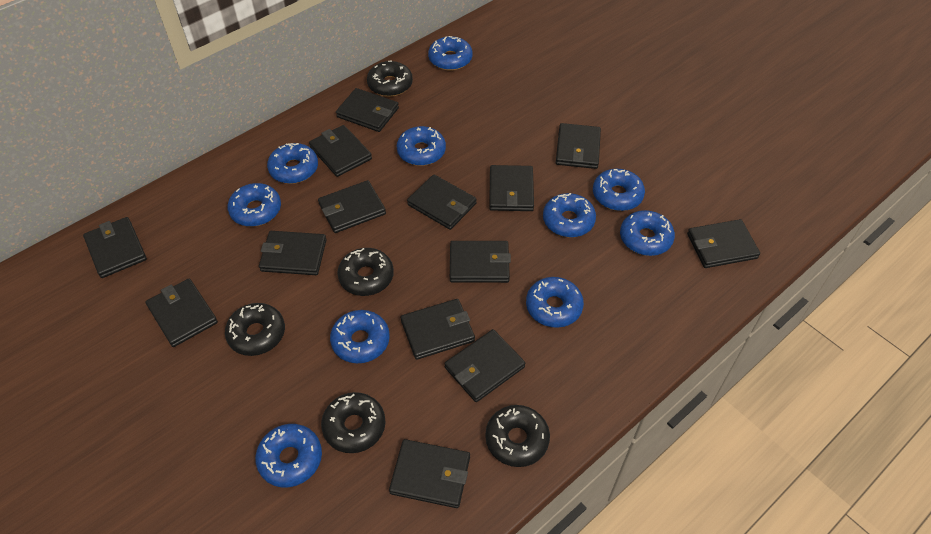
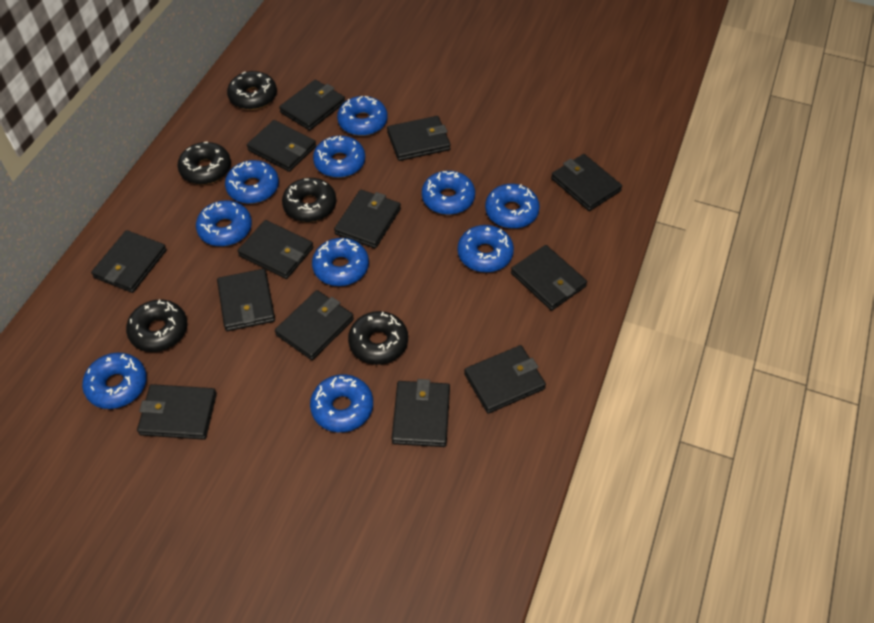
black wallet: 14 -> 13

